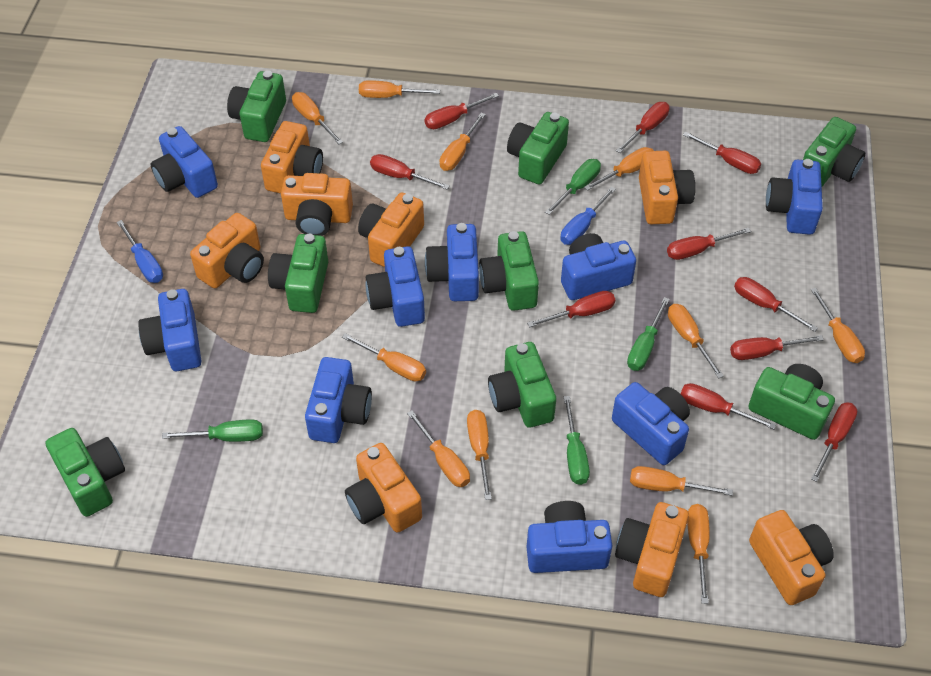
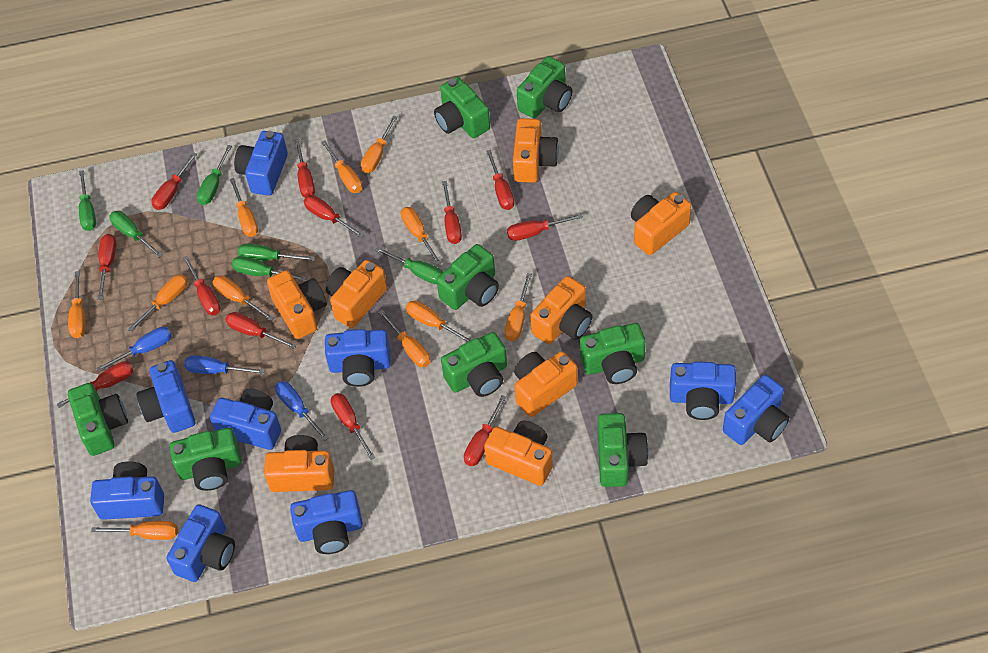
blue screwdriver: 2 -> 3
green screwdriver: 4 -> 6
red screwdriver: 10 -> 12

